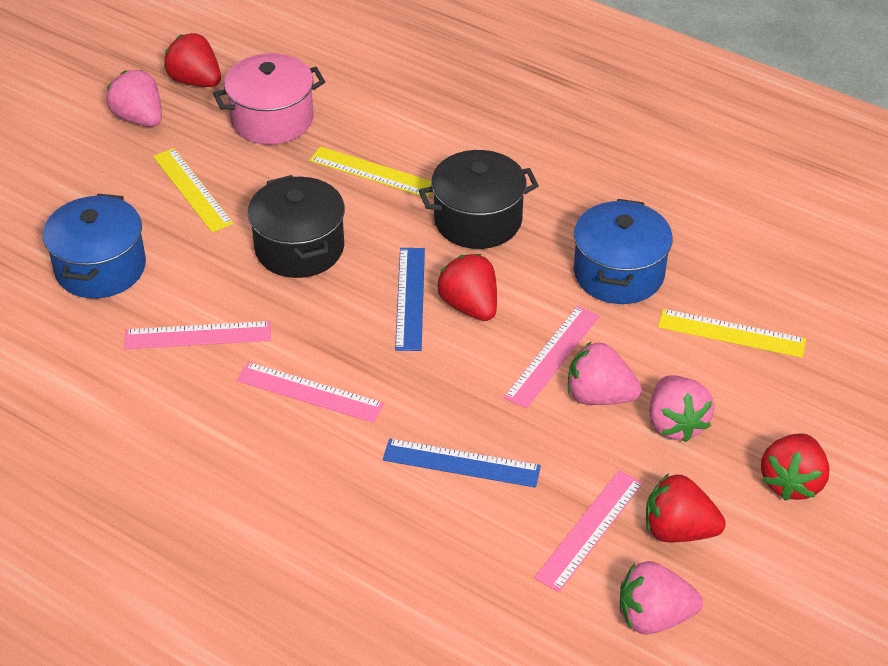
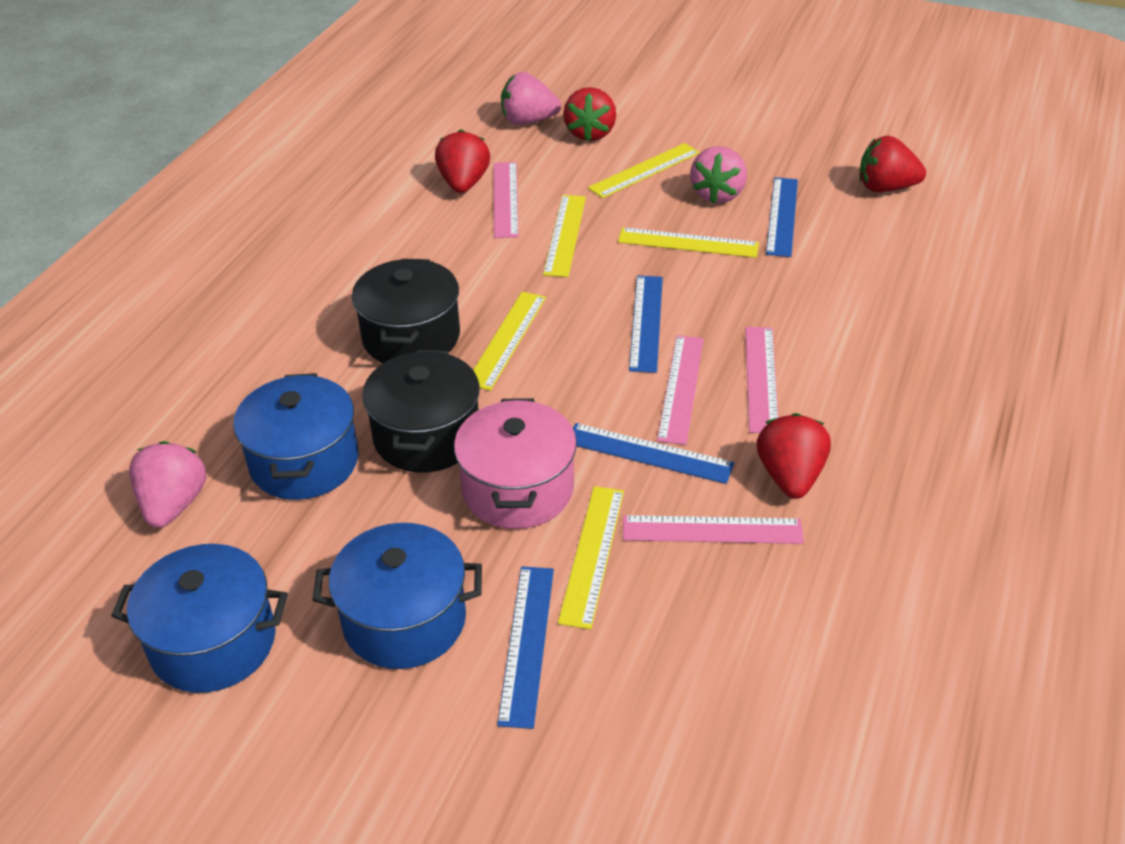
blue pot: 2 -> 3
blue ruler: 2 -> 4
pink strawberry: 4 -> 3
yellow ruler: 3 -> 5

